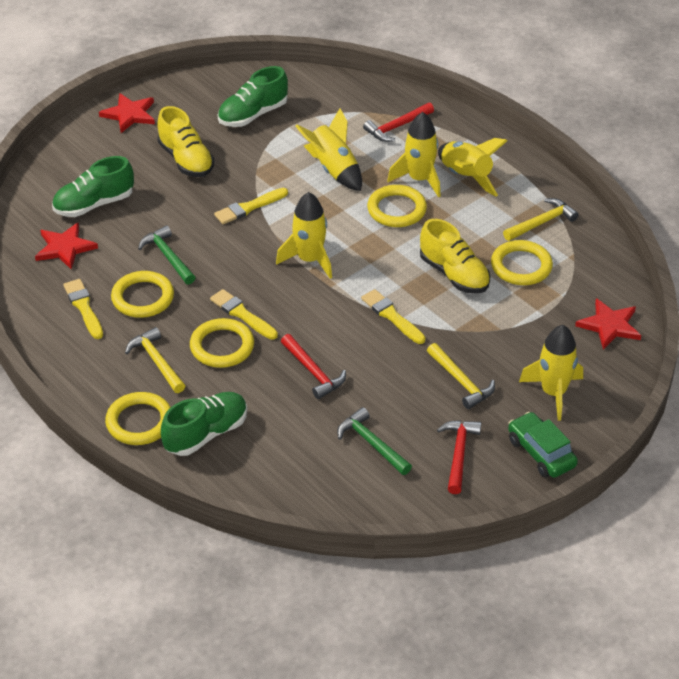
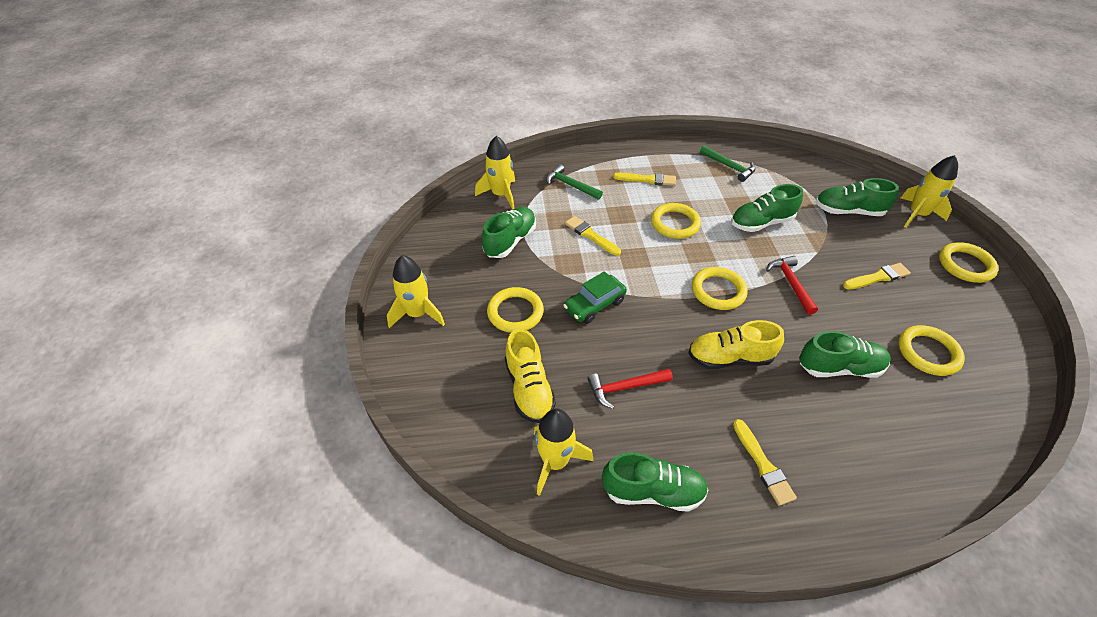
green shoe: 3 -> 5
red hammer: 3 -> 2
red star: 3 -> 0
yellow hammer: 3 -> 0
yellow rocket: 5 -> 4

